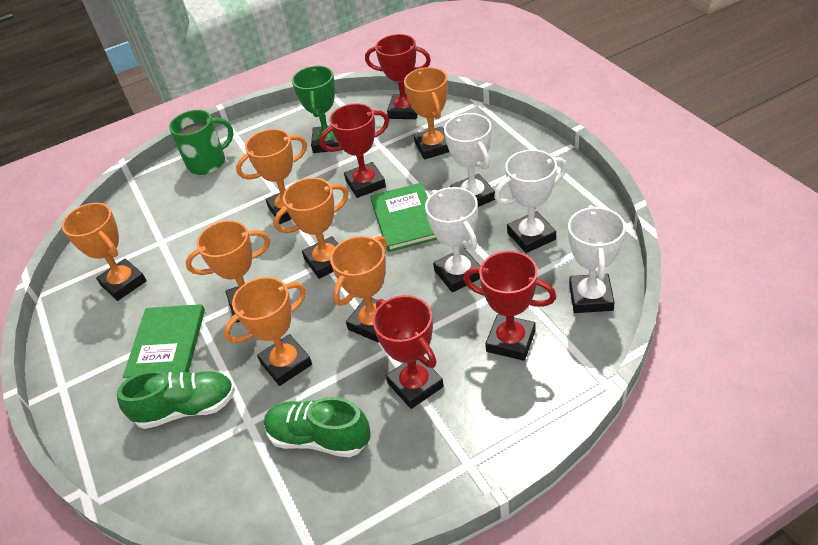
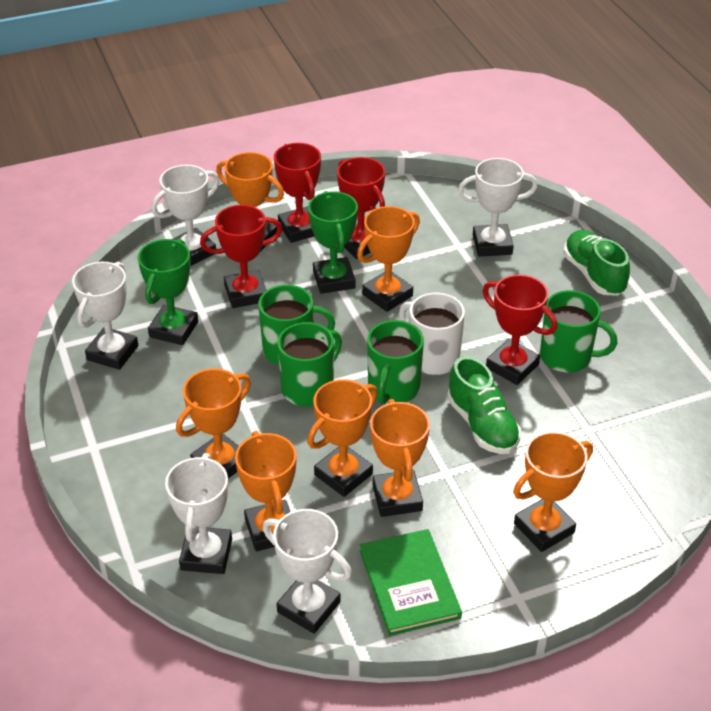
green book: 2 -> 1
green mug: 1 -> 4
green trophy: 1 -> 2
white mug: 0 -> 1
white trophy: 4 -> 5

